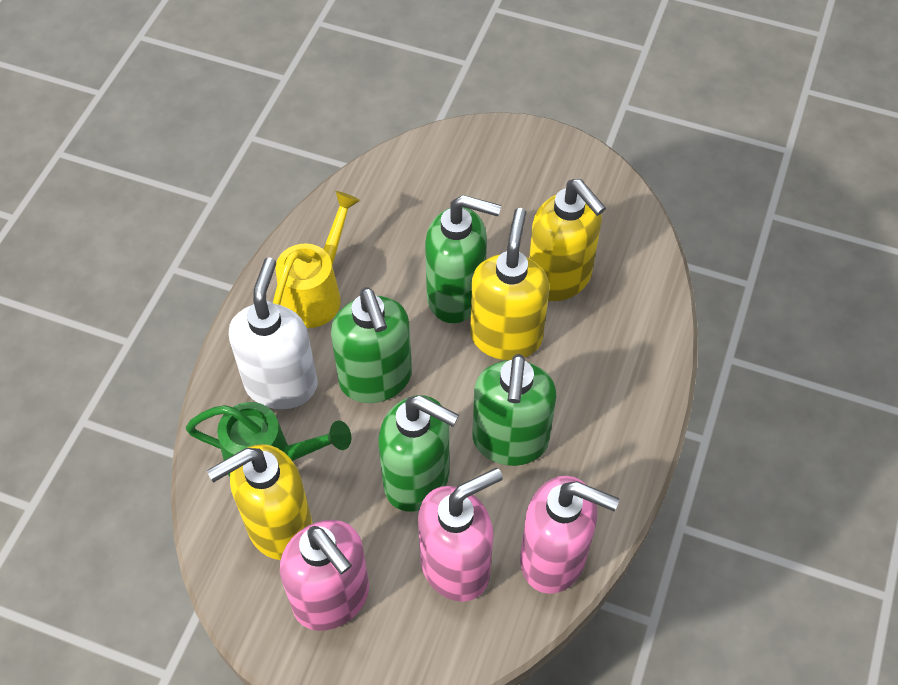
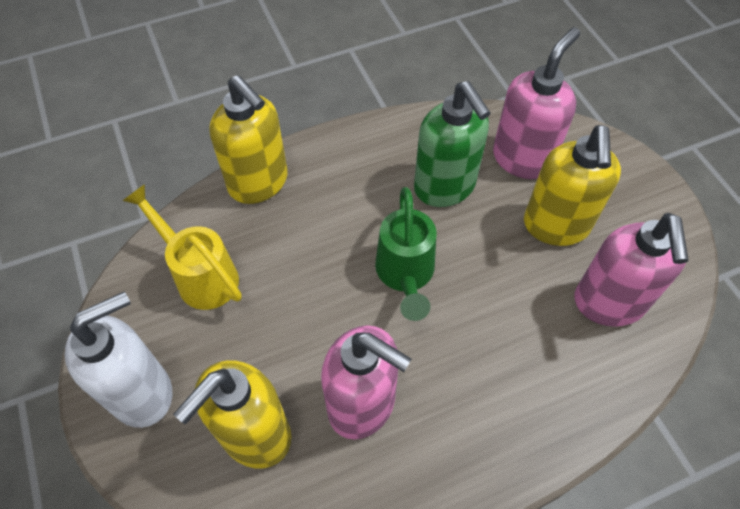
green soap dispenser: 4 -> 1

